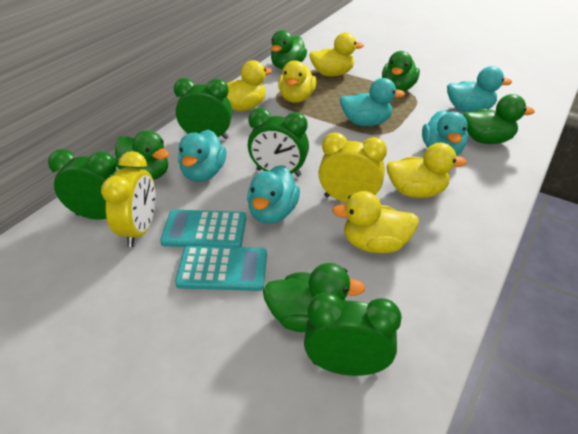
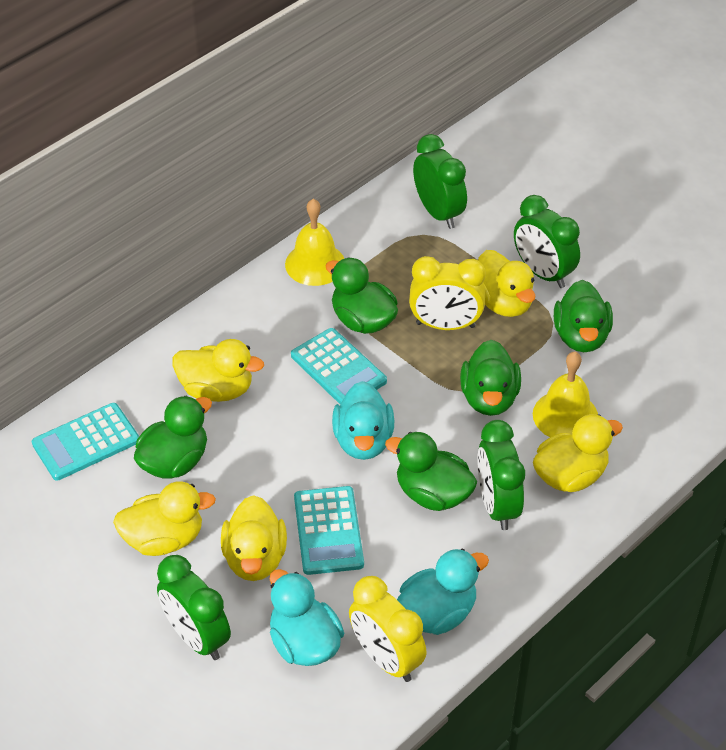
turquoise calculator: 2 -> 3
turquoise duck: 5 -> 3
yellow bell: 0 -> 2

